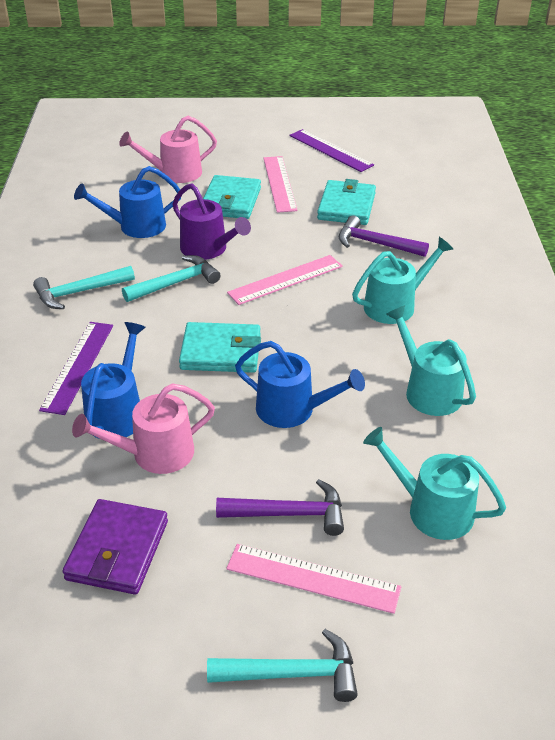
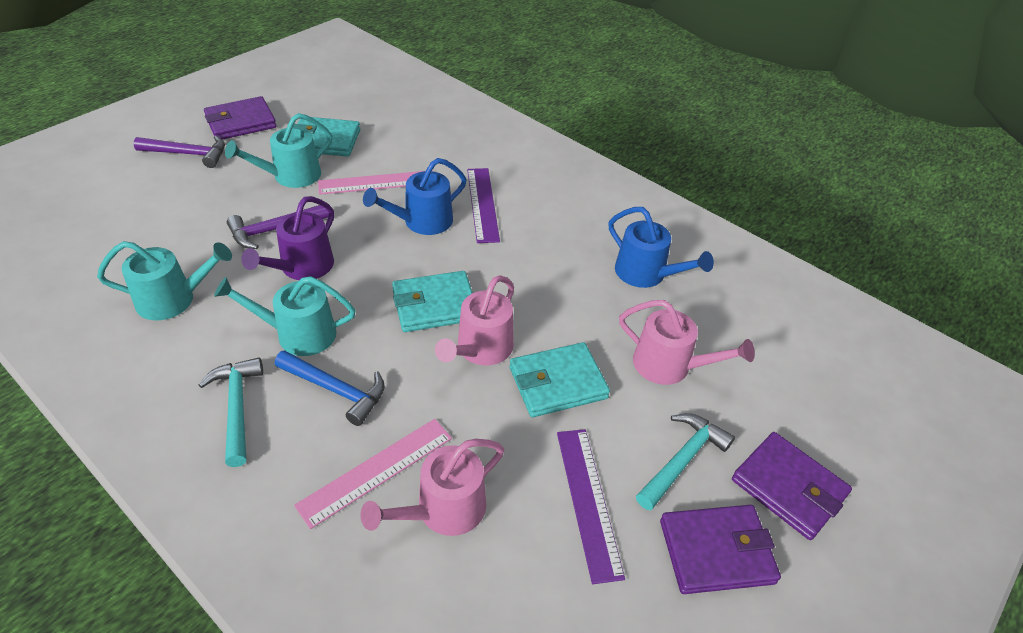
blue hammer: 0 -> 1
blue watering can: 3 -> 2
pink ruler: 3 -> 2
pink watering can: 2 -> 3
purple wallet: 1 -> 3
turquoise hammer: 3 -> 2

